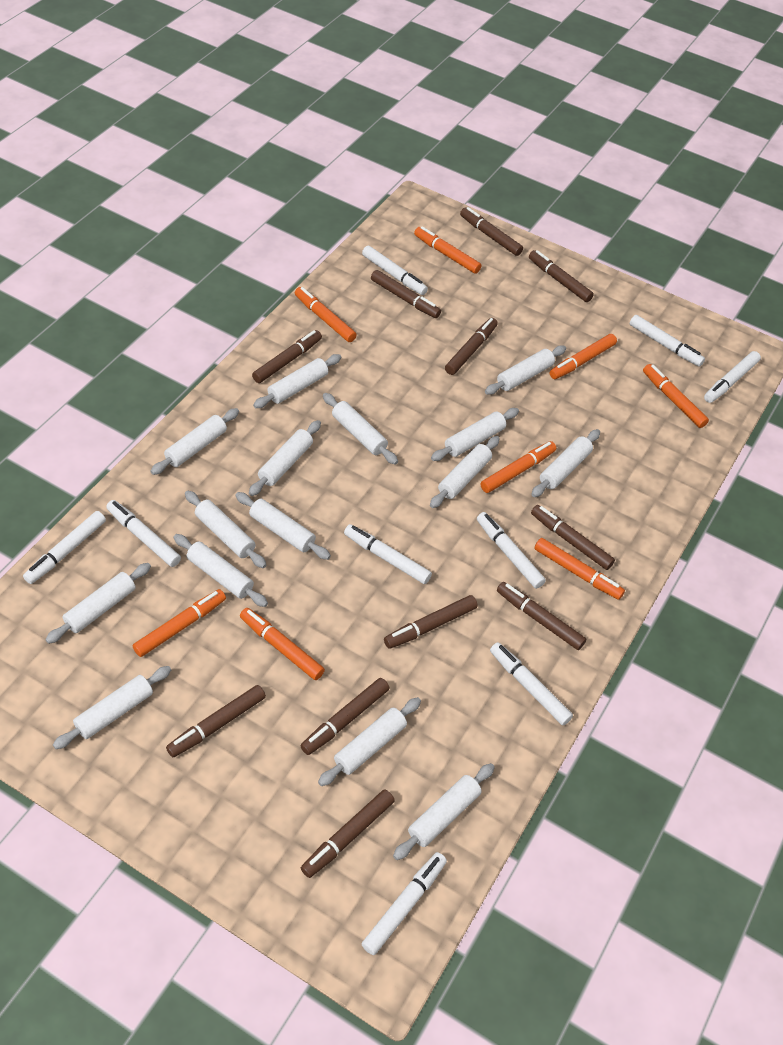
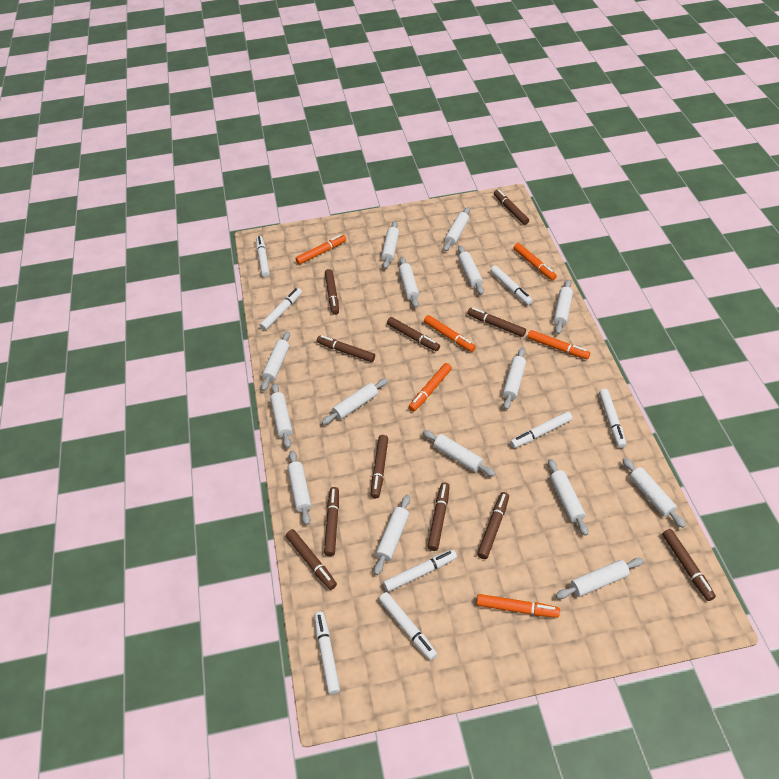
orange marker: 8 -> 6
white marker: 9 -> 8

